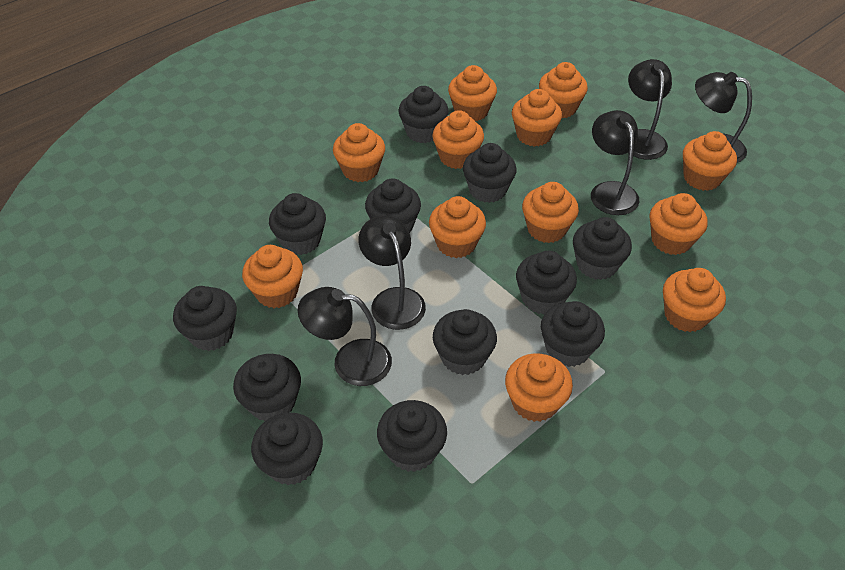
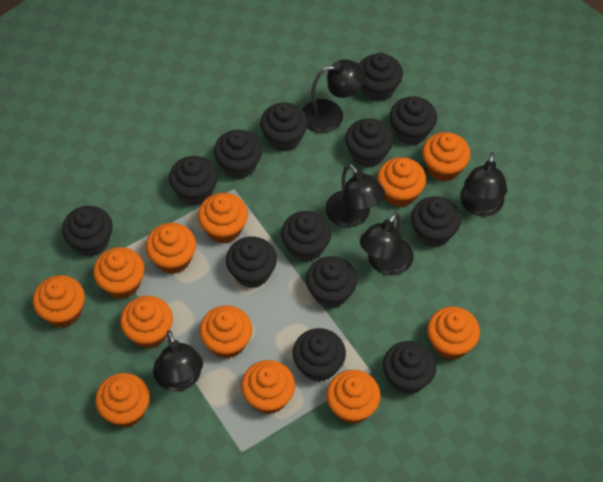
black cupcake: 12 -> 13

